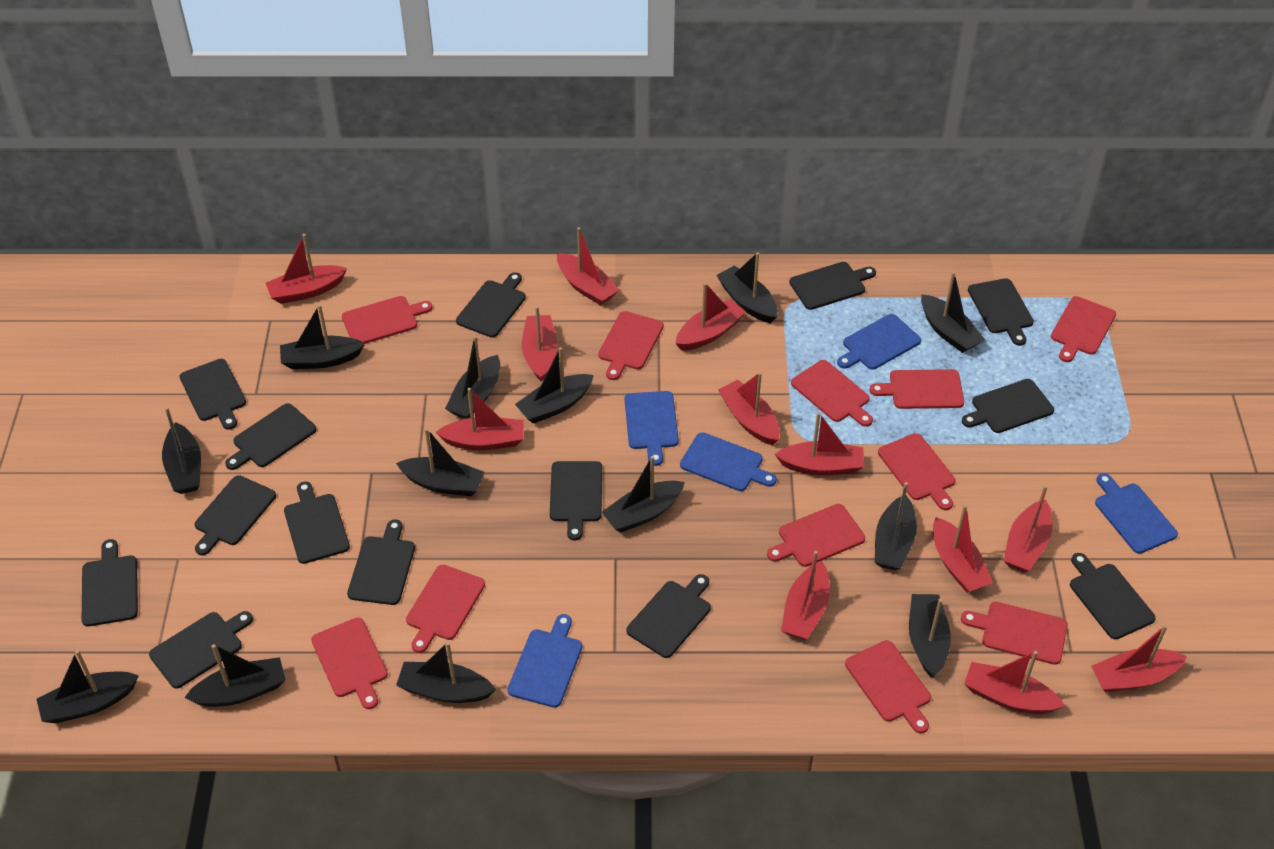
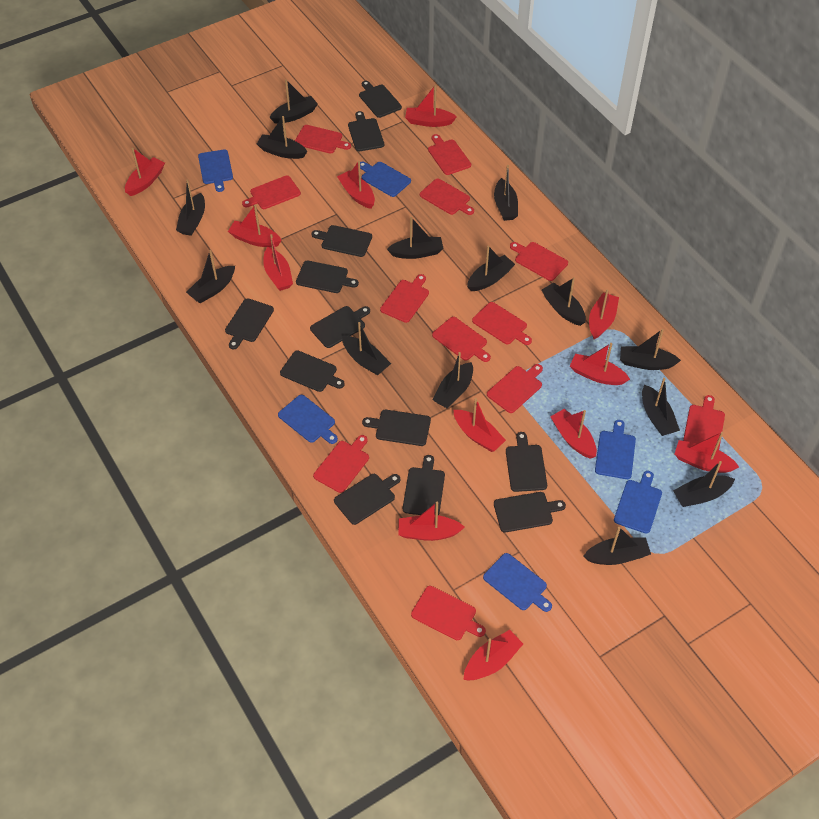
black boat: 13 -> 14
black cutting board: 14 -> 12
blue cutting board: 5 -> 6
red cutting board: 11 -> 12

